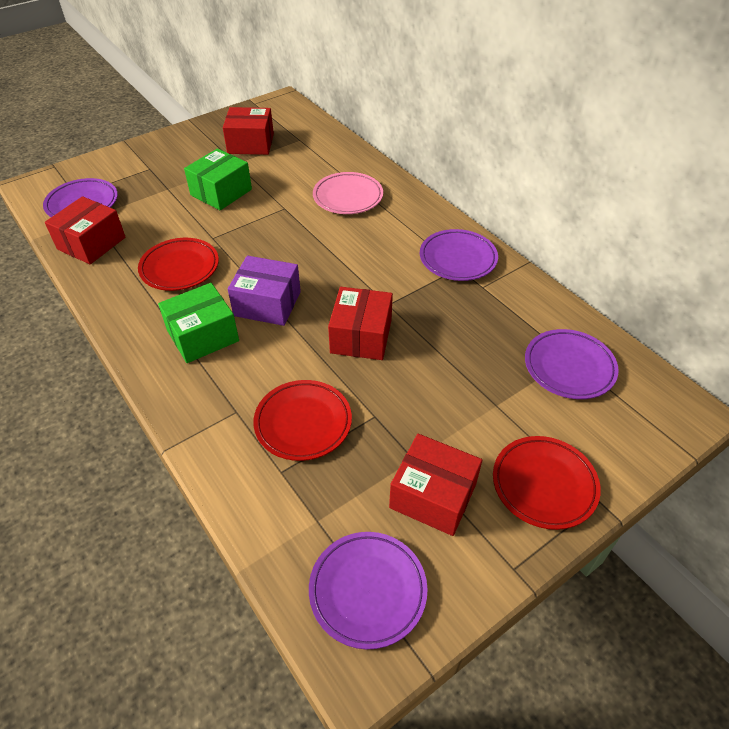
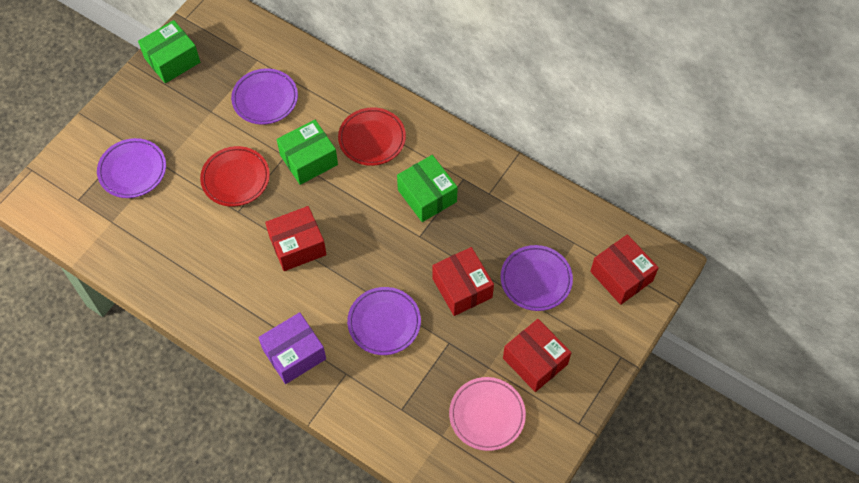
green box: 2 -> 3
red plate: 3 -> 2

